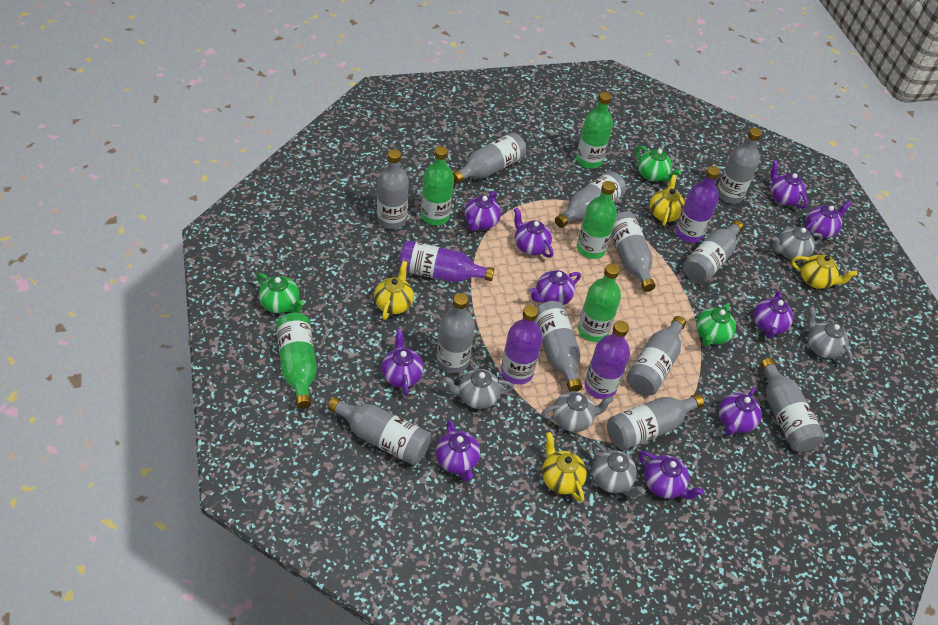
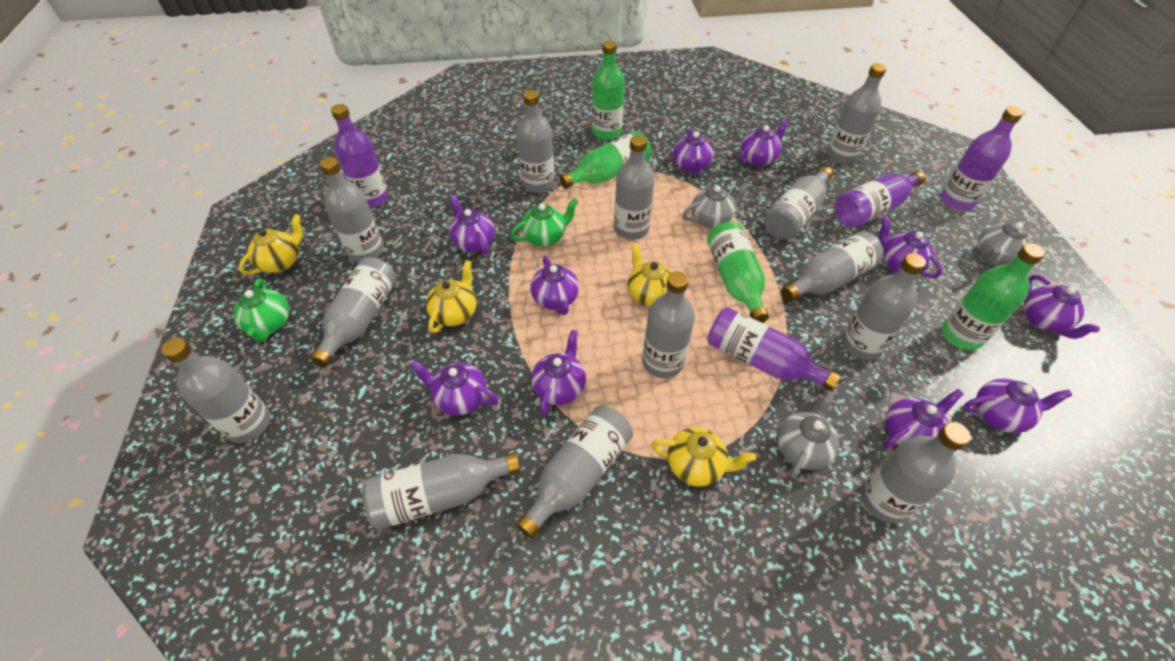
green bottle: 5 -> 4
green teapot: 3 -> 2
grey bottle: 12 -> 13
grey teapot: 5 -> 3

